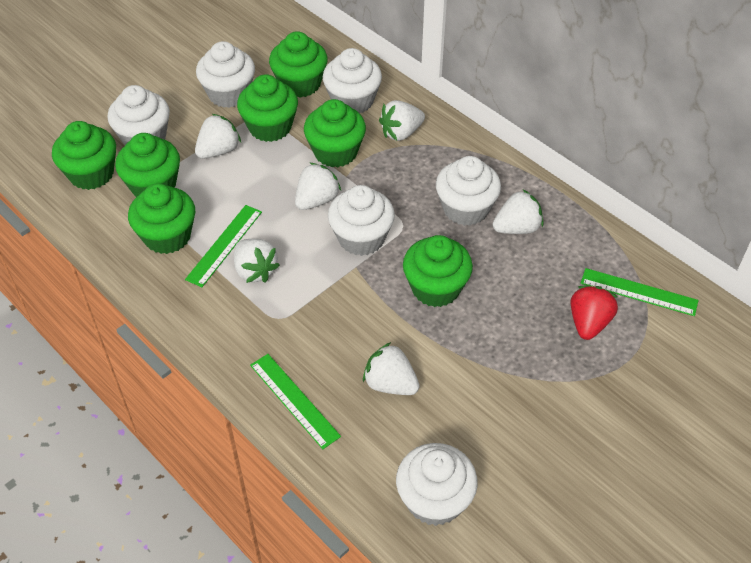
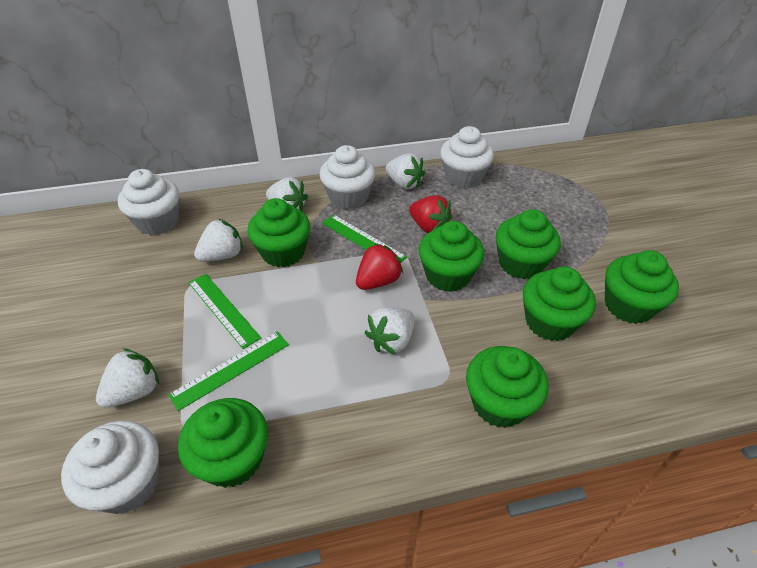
red strawberry: 1 -> 2
white cupcake: 6 -> 4
white strawberry: 6 -> 5

